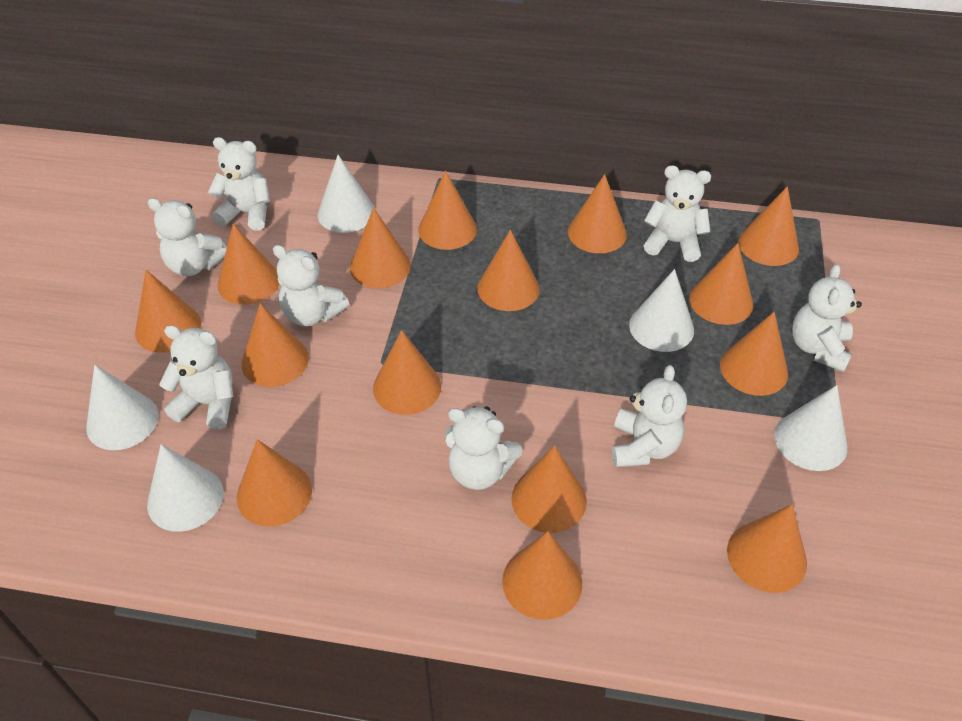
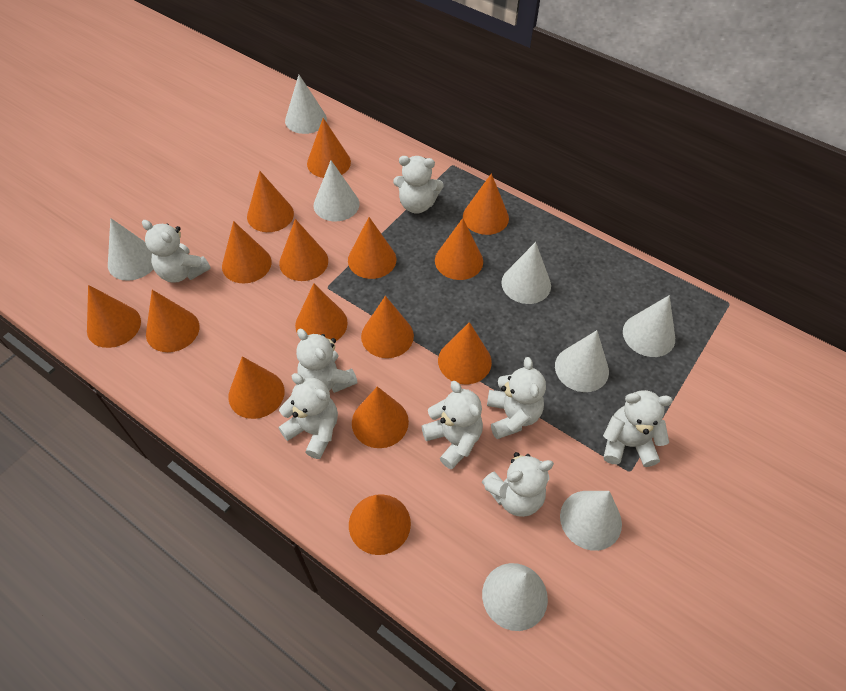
white cone: 5 -> 8

